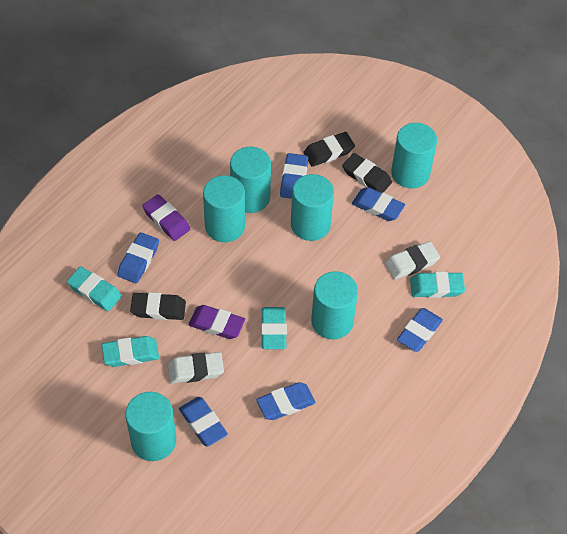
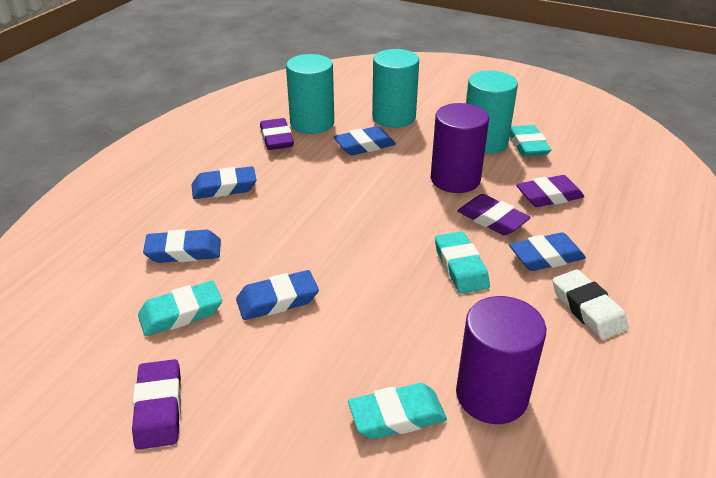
black eraser: 3 -> 0
blue eraser: 6 -> 5
purple cylinder: 0 -> 2
purple eraser: 2 -> 4
turquoise cylinder: 6 -> 3
white eraser: 2 -> 1

